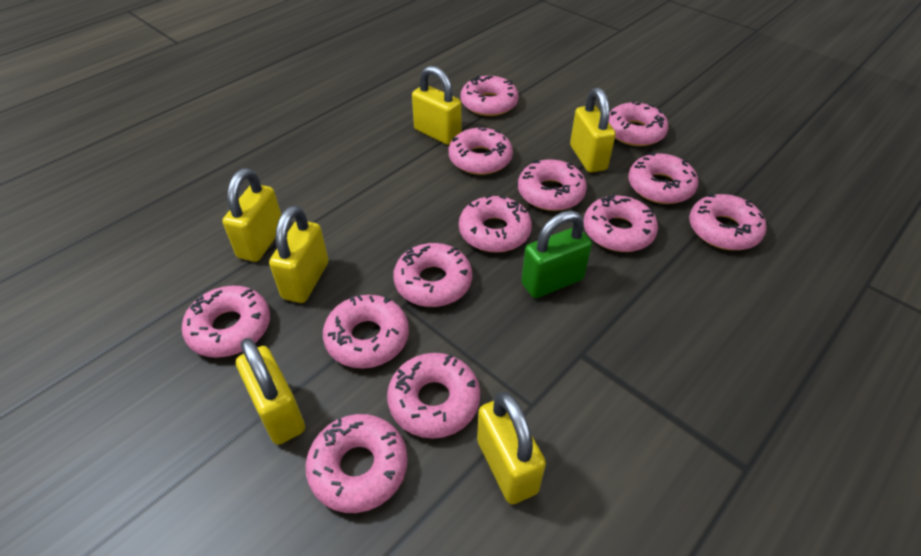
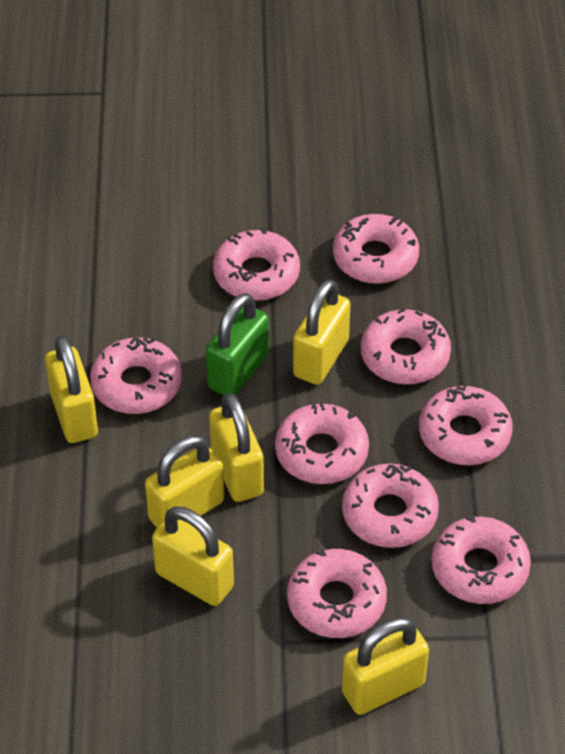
pink donut: 13 -> 9

